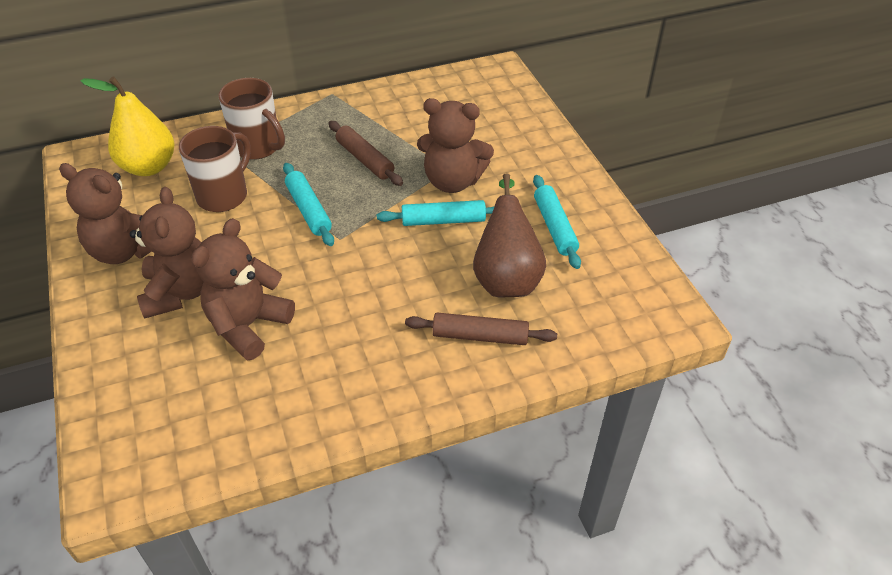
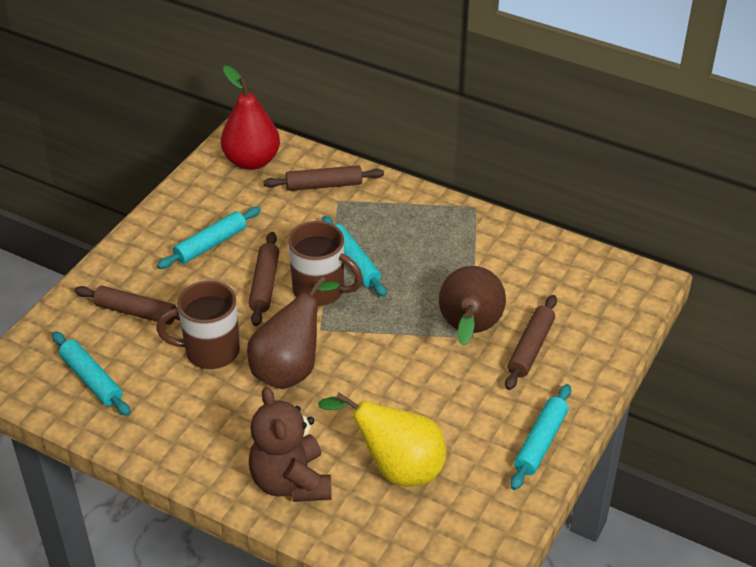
brown pear: 1 -> 2
brown rolling pin: 2 -> 4
brown teddy bear: 4 -> 1
red pear: 0 -> 1
turquoise rolling pin: 3 -> 4

